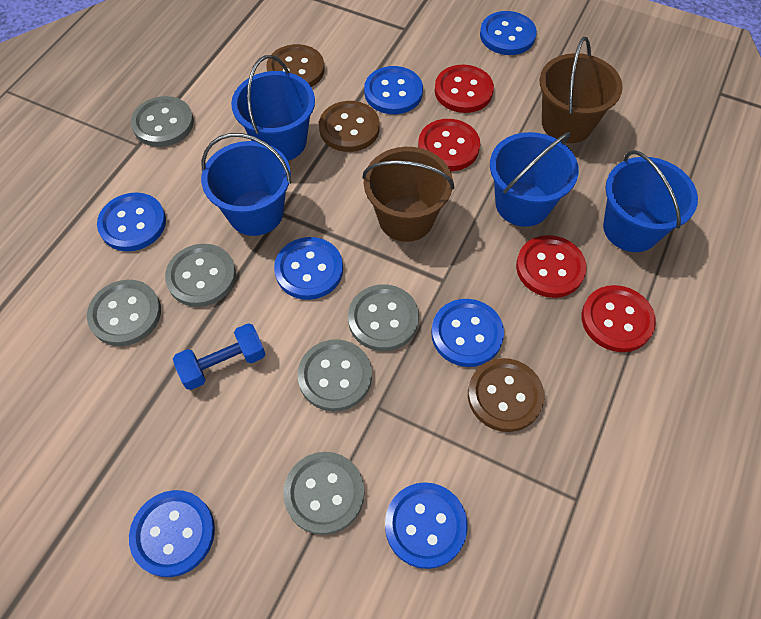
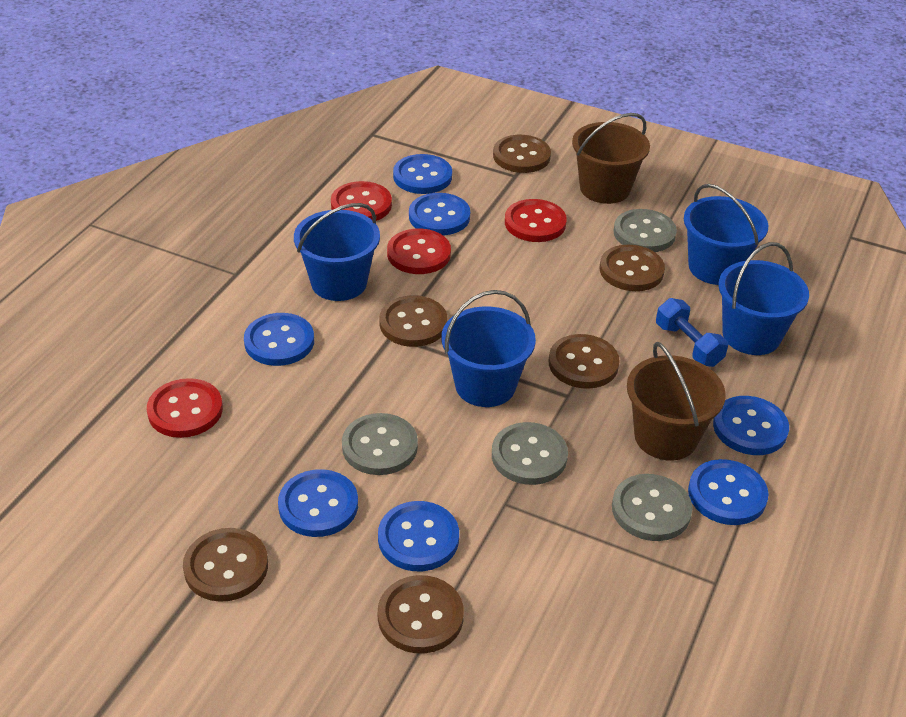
brown button: 3 -> 6
grey button: 6 -> 4

